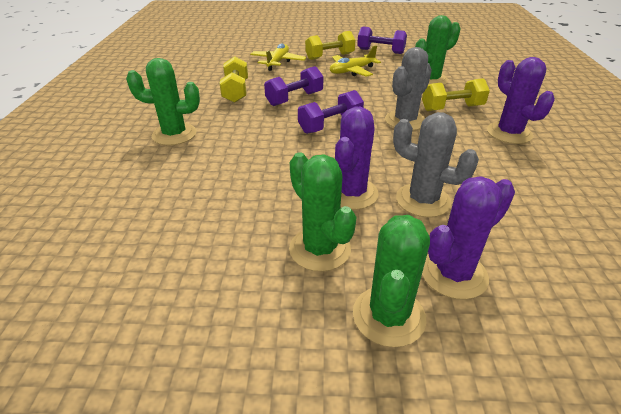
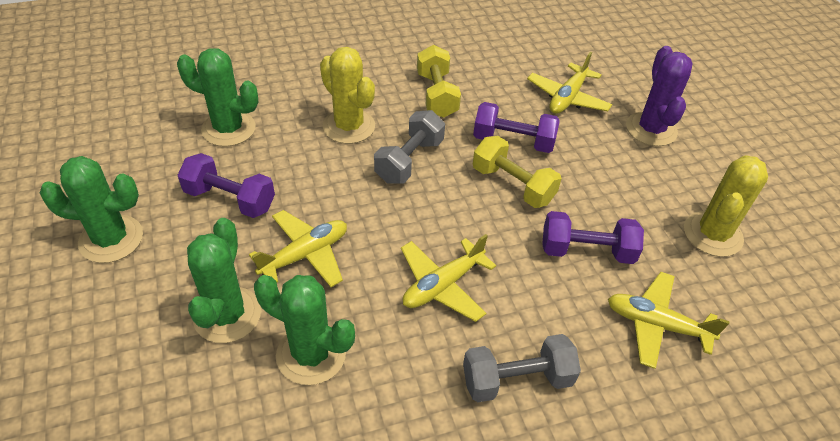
grey cactus: 2 -> 0
grey dumbbell: 0 -> 2
purple cactus: 3 -> 1
yellow cactus: 0 -> 2
yellow dumbbell: 3 -> 2
yellow plane: 2 -> 4

